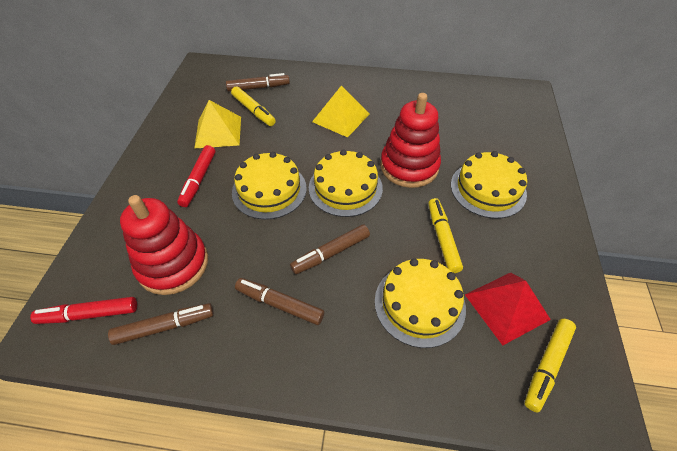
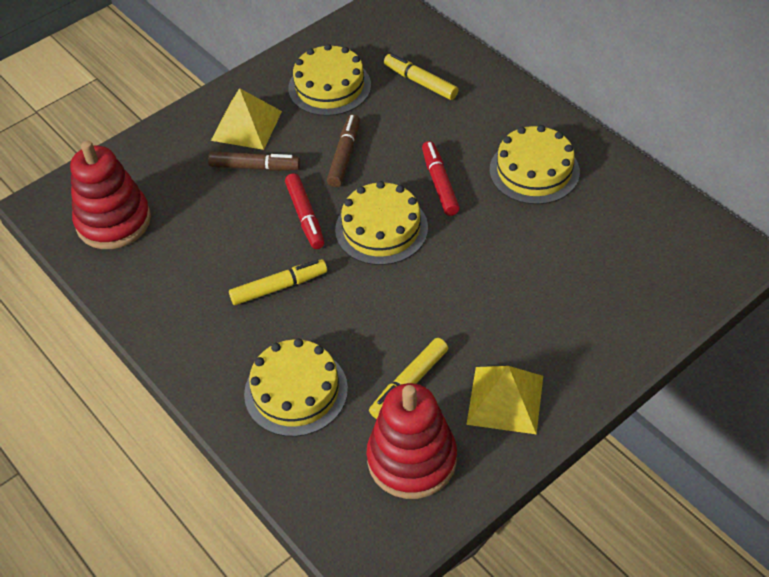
brown marker: 4 -> 2
red pyramid: 1 -> 0

